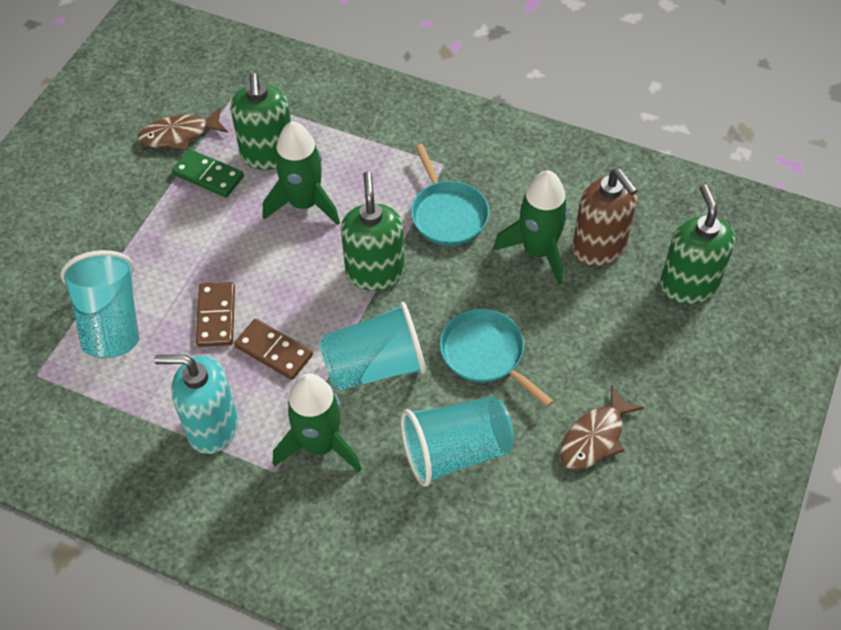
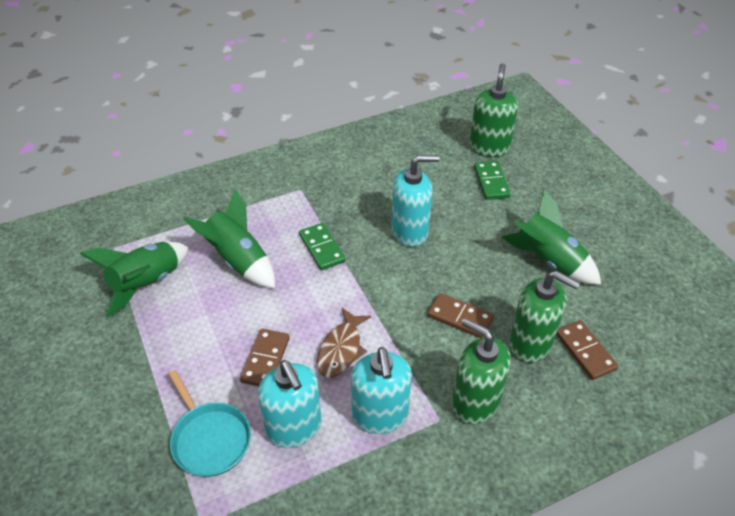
brown domino: 2 -> 3
brown fish: 2 -> 1
brown soap dispenser: 1 -> 0
green domino: 1 -> 2
turquoise cup: 3 -> 0
turquoise pan: 2 -> 1
turquoise soap dispenser: 1 -> 3

